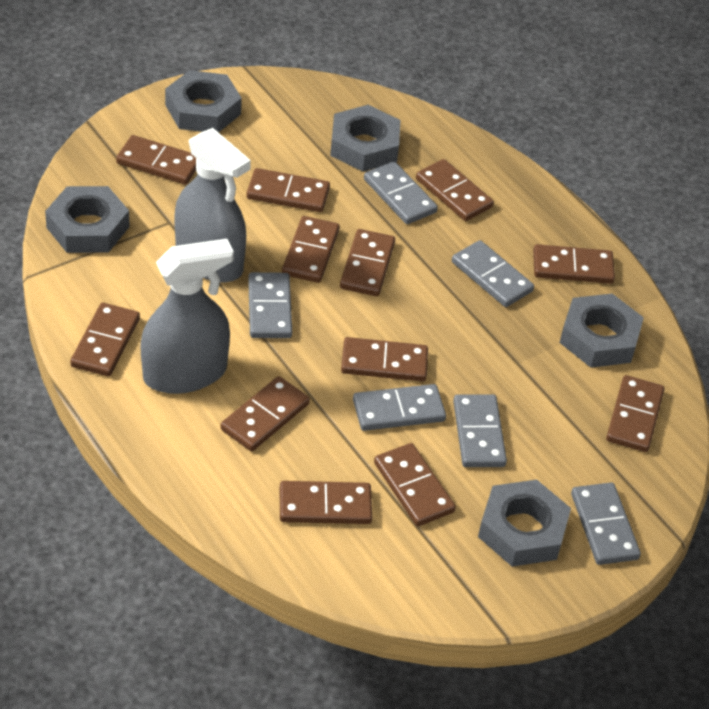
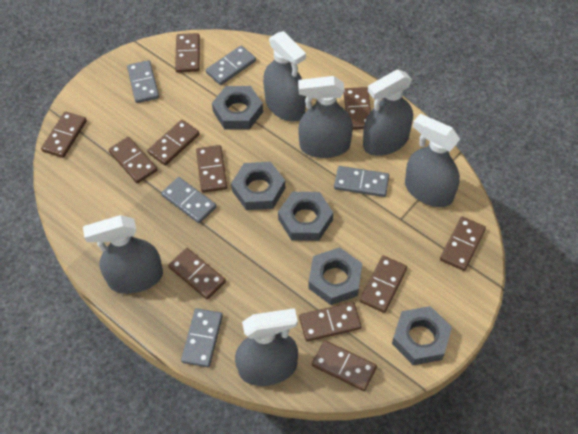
brown domino: 12 -> 11
grey domino: 6 -> 5
grey spray bottle: 2 -> 6

